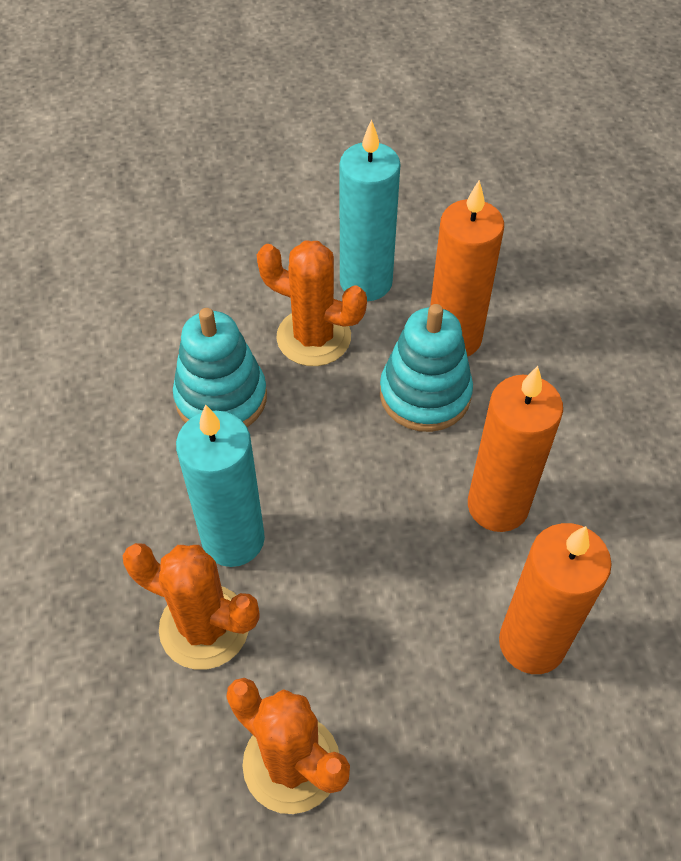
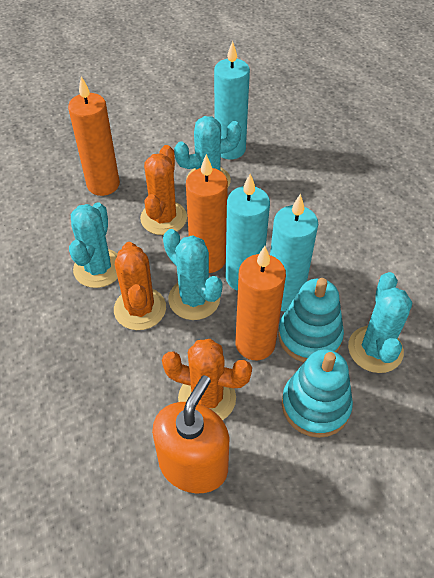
orange soap dispenser: 0 -> 1
turquoise cactus: 0 -> 4
turquoise candle: 2 -> 3

